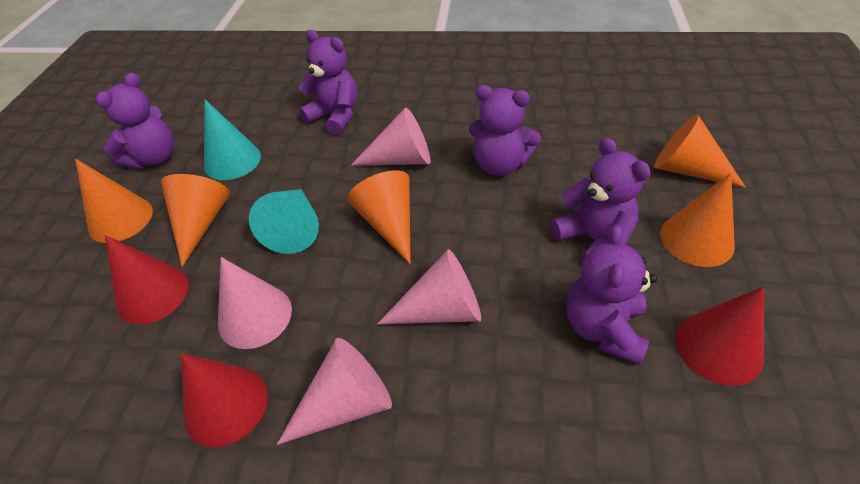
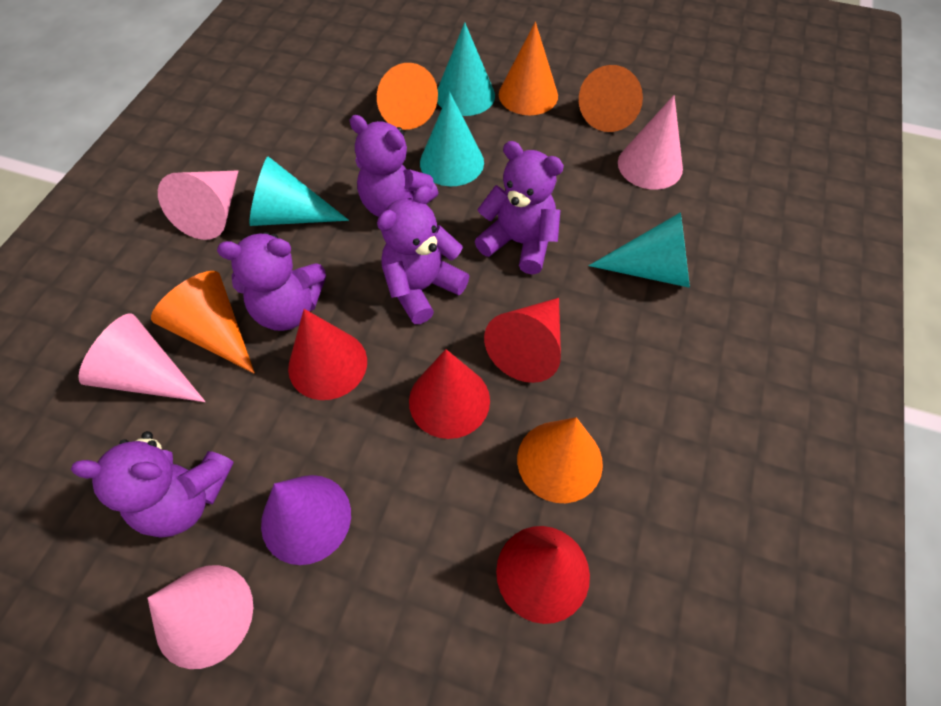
purple cone: 0 -> 1
red cone: 3 -> 4
turquoise cone: 2 -> 4

